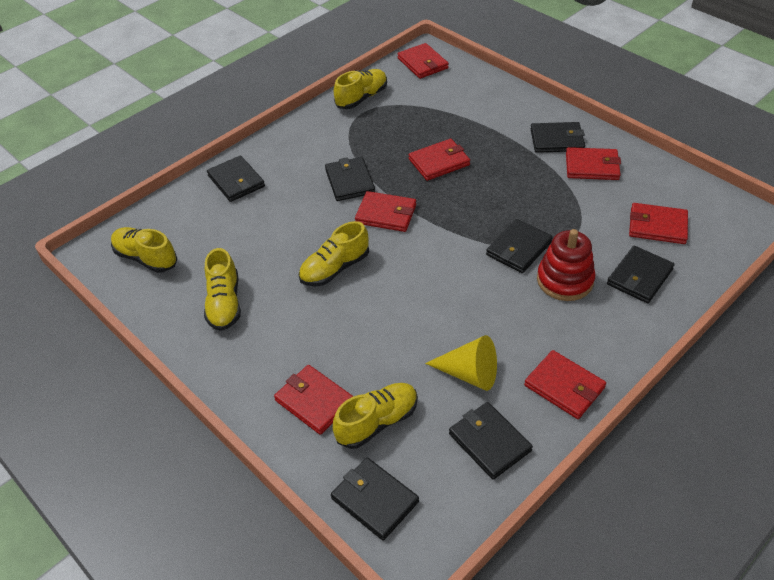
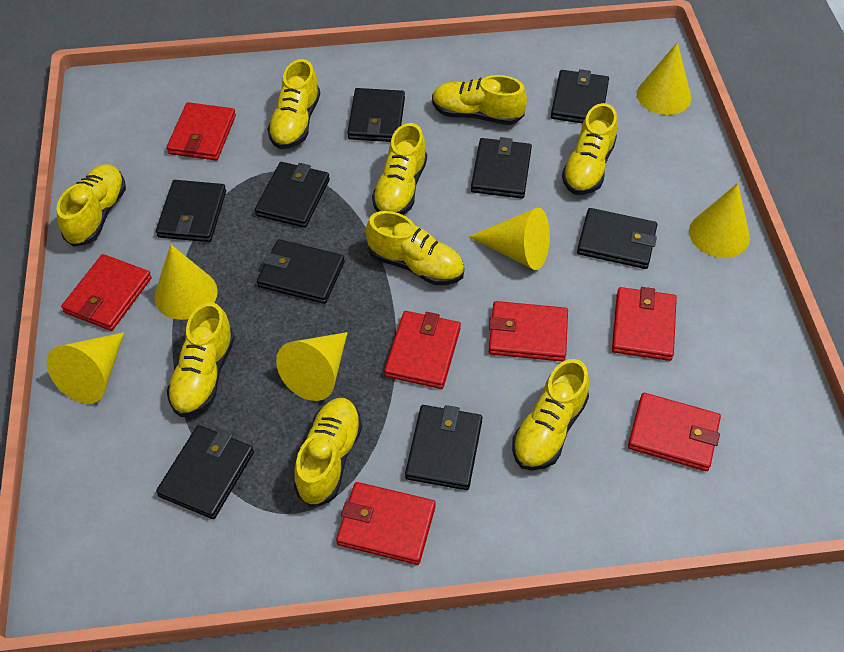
black wallet: 7 -> 9
red stacking toy: 1 -> 0
yellow cone: 1 -> 6
yellow shoe: 5 -> 9

